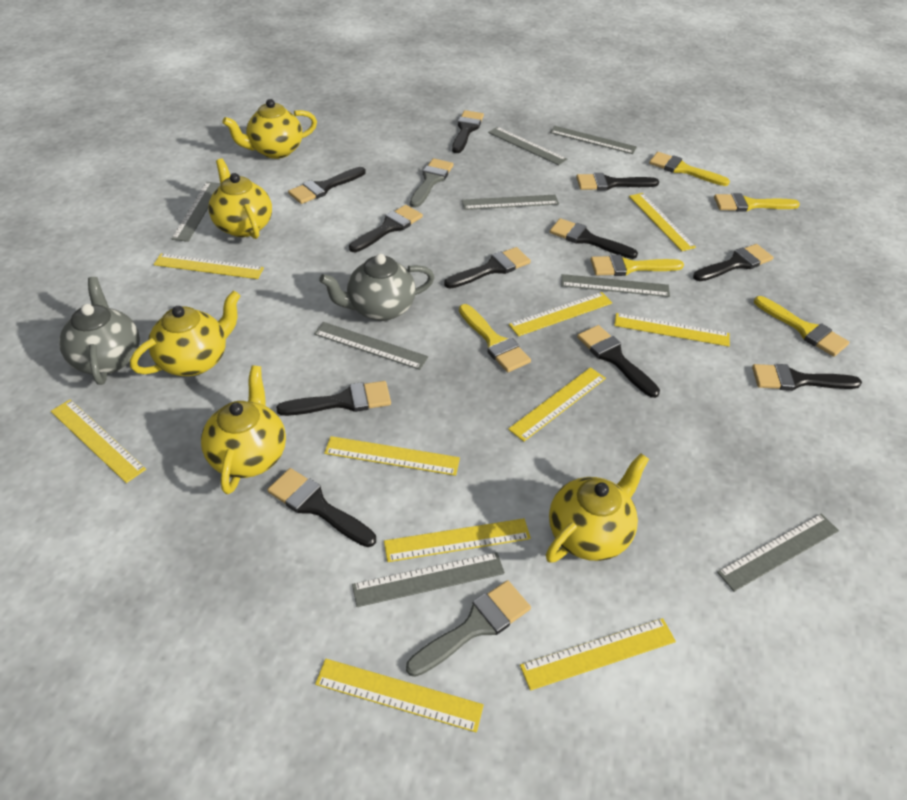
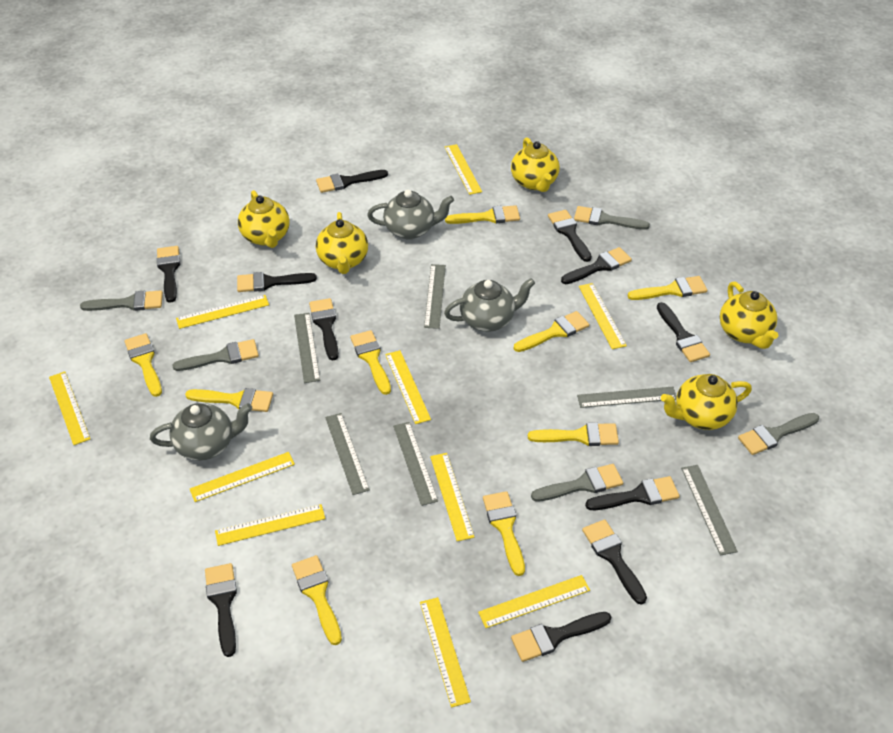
grey brush: 2 -> 5
grey ruler: 8 -> 6
grey teapot: 2 -> 3
yellow brush: 5 -> 9

